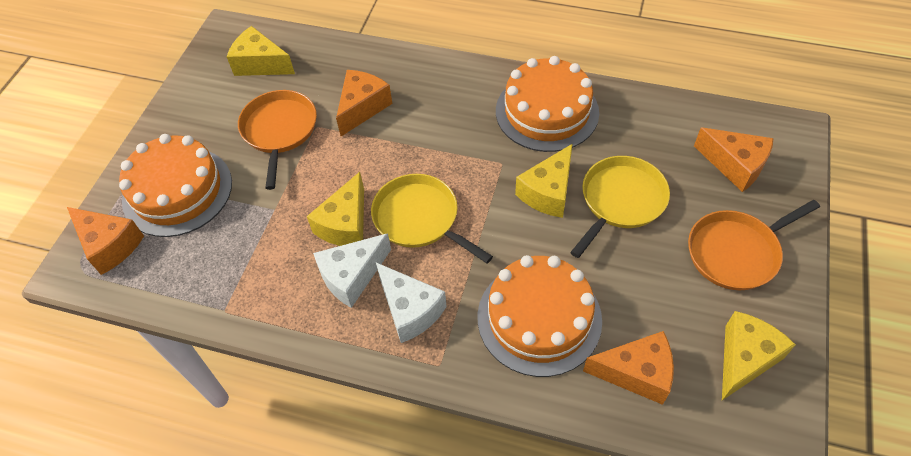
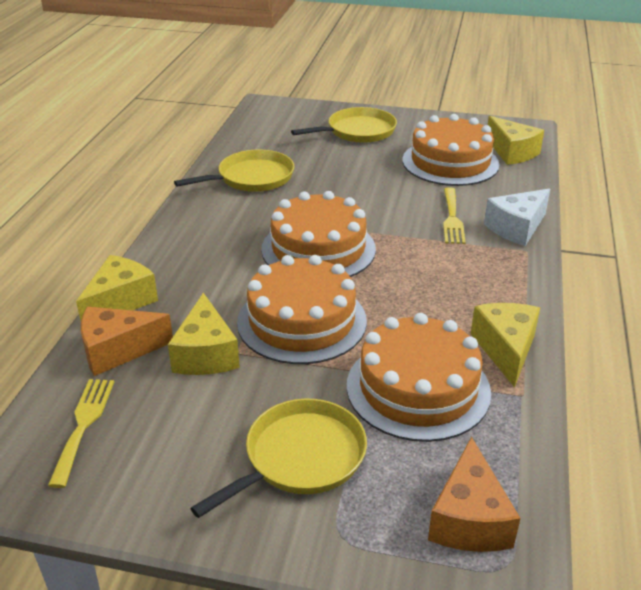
orange cake: 3 -> 4
orange cheese: 4 -> 2
orange pan: 2 -> 0
white cheese: 2 -> 1
yellow fork: 0 -> 2
yellow pan: 2 -> 3

